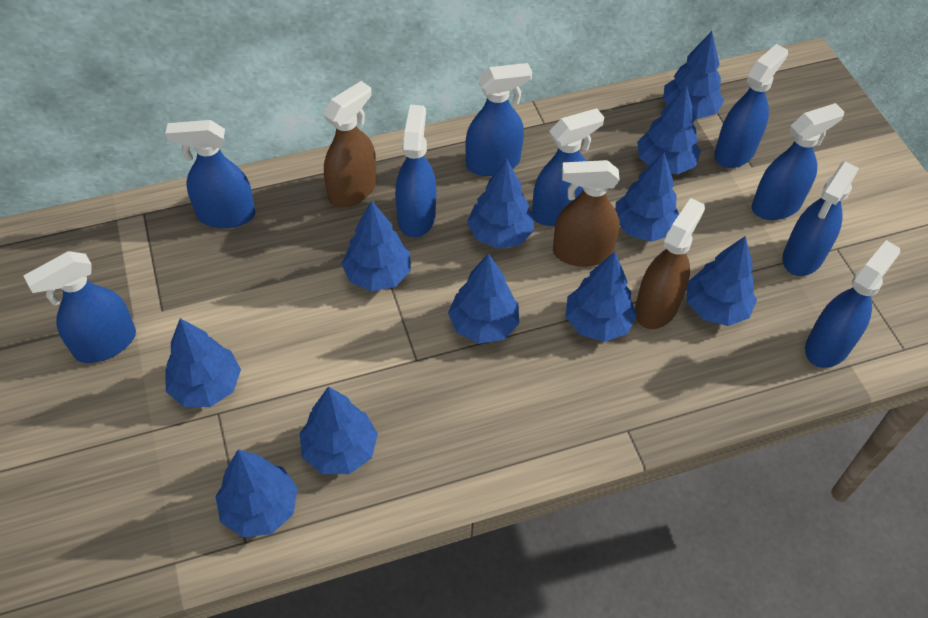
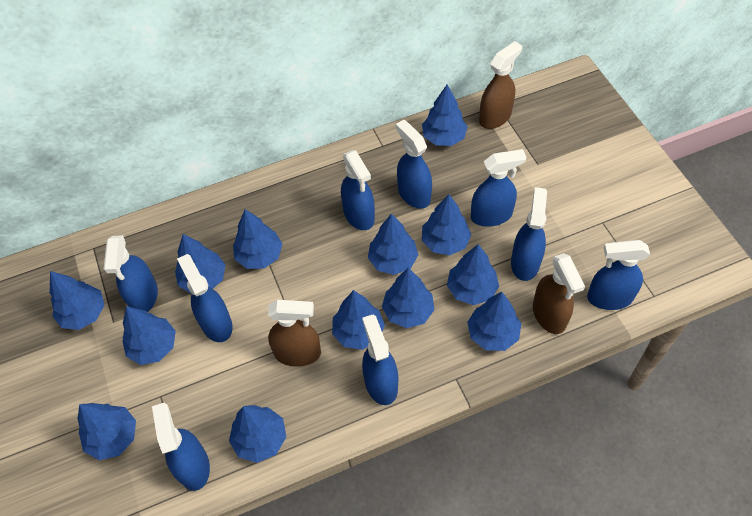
blue tree: 11 -> 13

